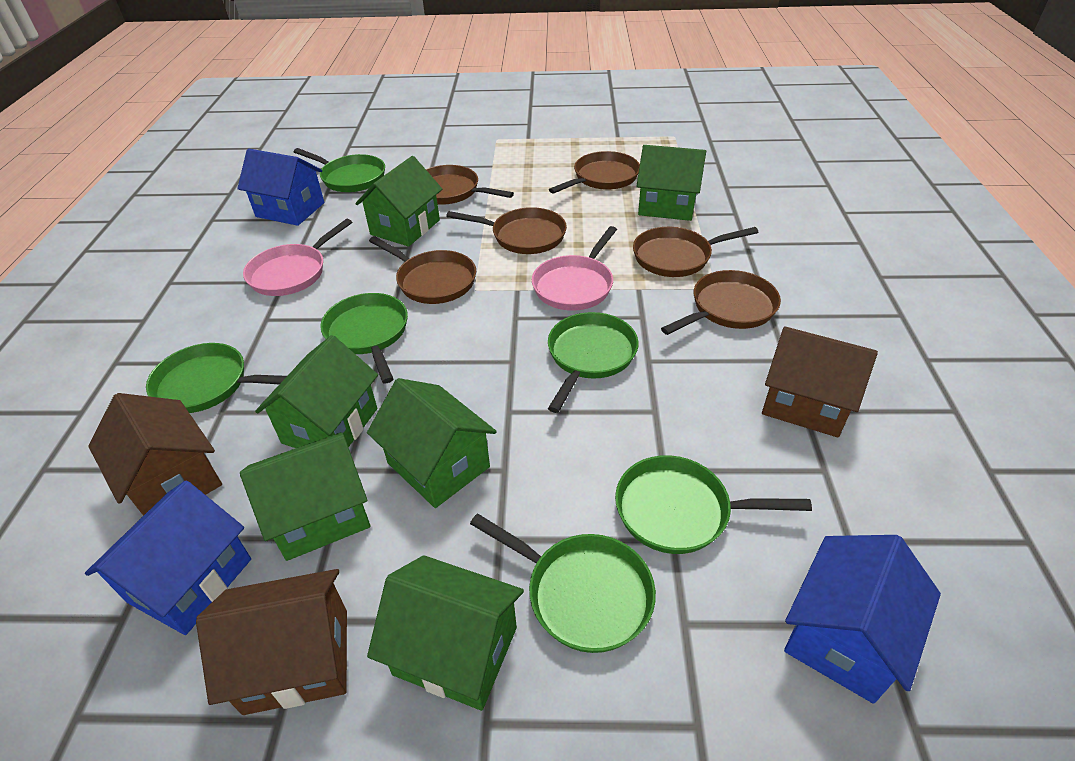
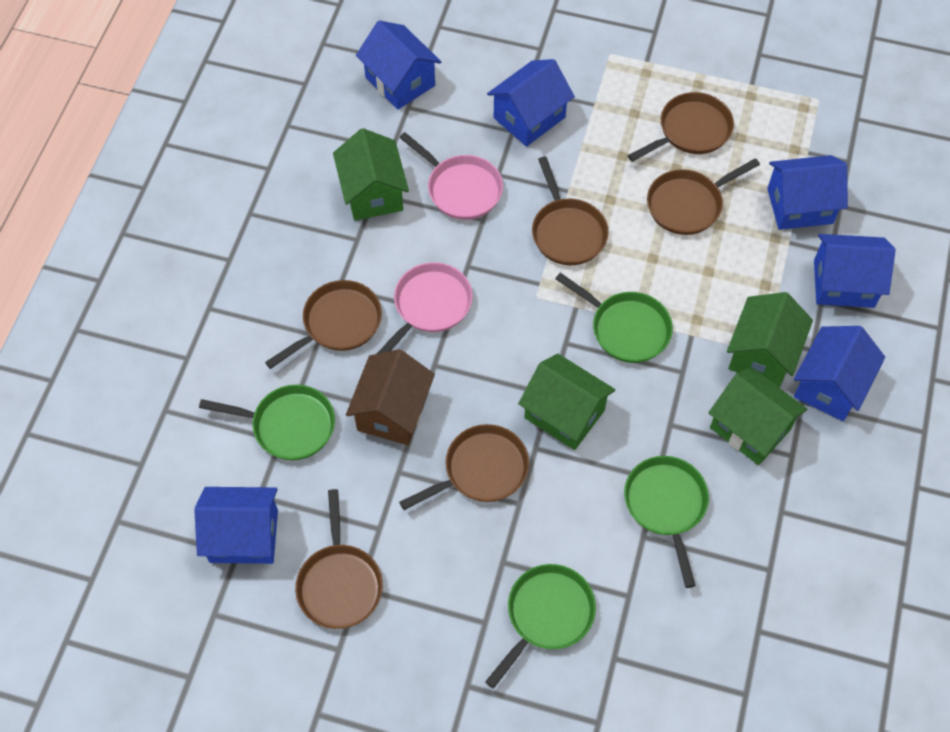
blue house: 3 -> 6
brown house: 3 -> 1
green house: 6 -> 4
green pan: 6 -> 4

